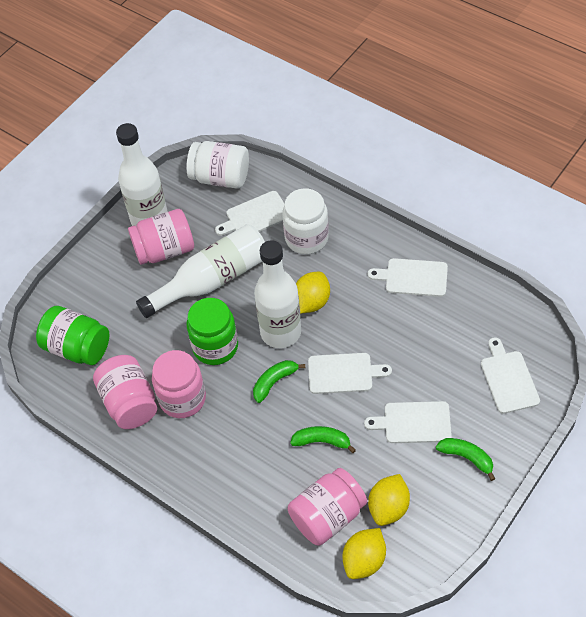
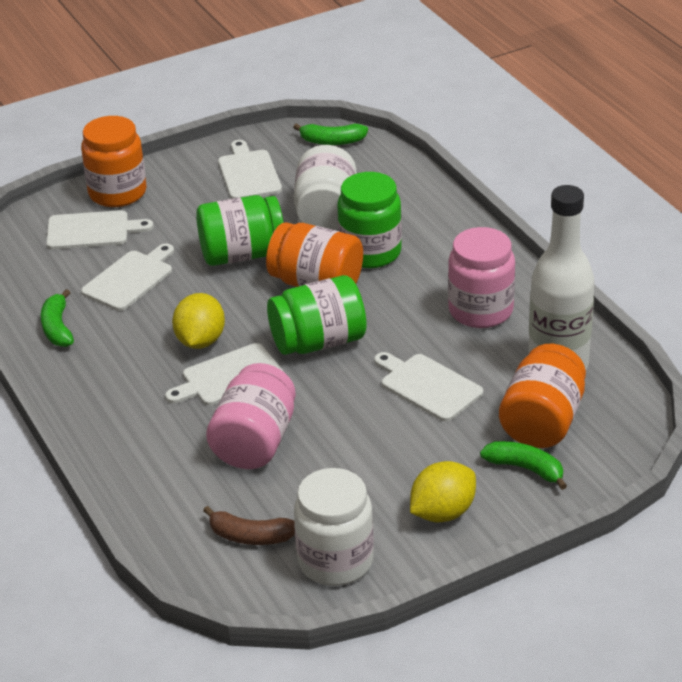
brown banana: 0 -> 1
green jar: 2 -> 3
orange jar: 0 -> 3
pink jar: 4 -> 2
white bottle: 3 -> 1
yellow lemon: 3 -> 2

